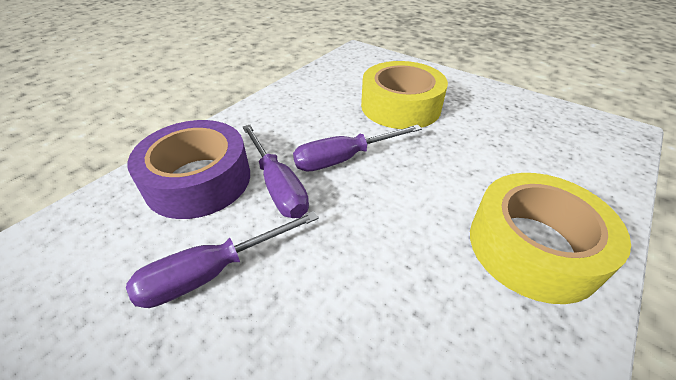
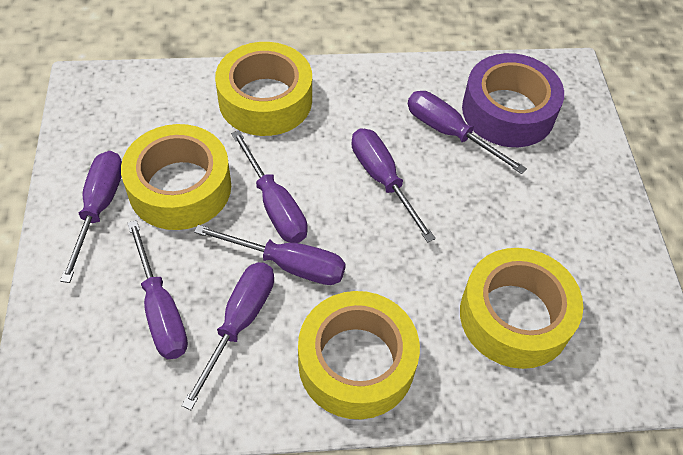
purple screwdriver: 3 -> 7
yellow tape: 2 -> 4

